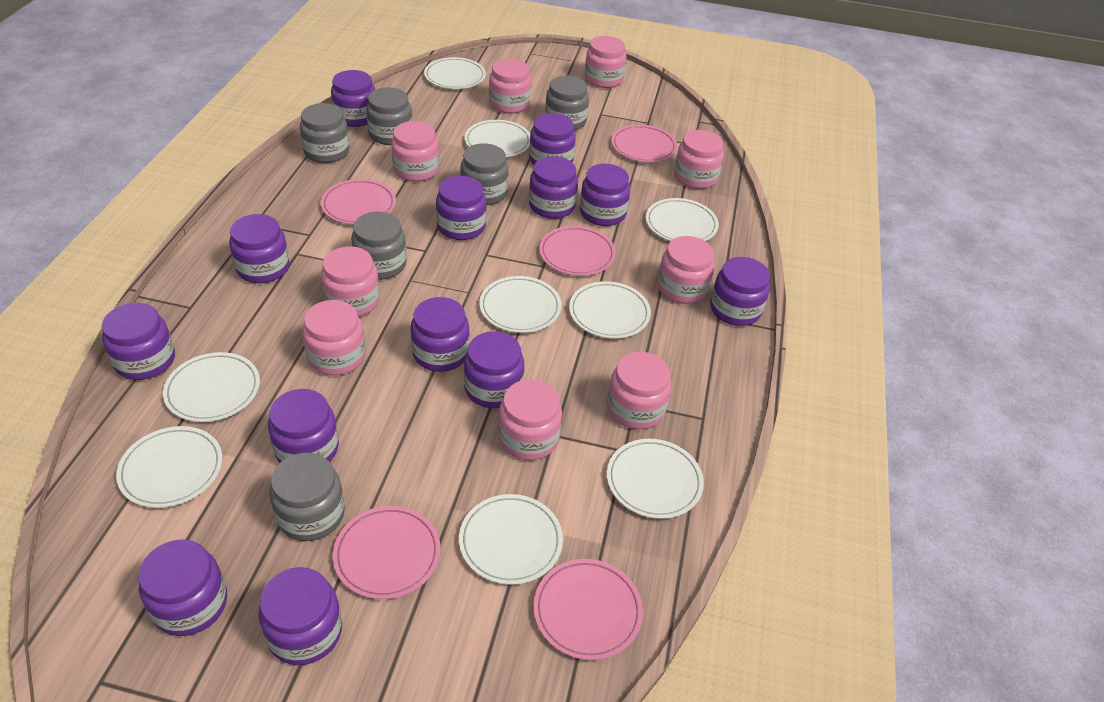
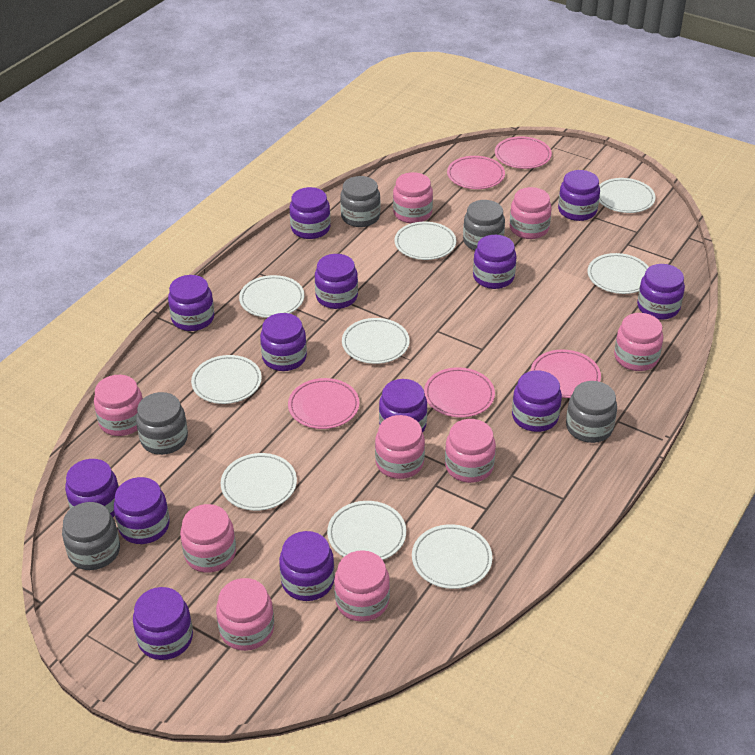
grey jar: 6 -> 5

